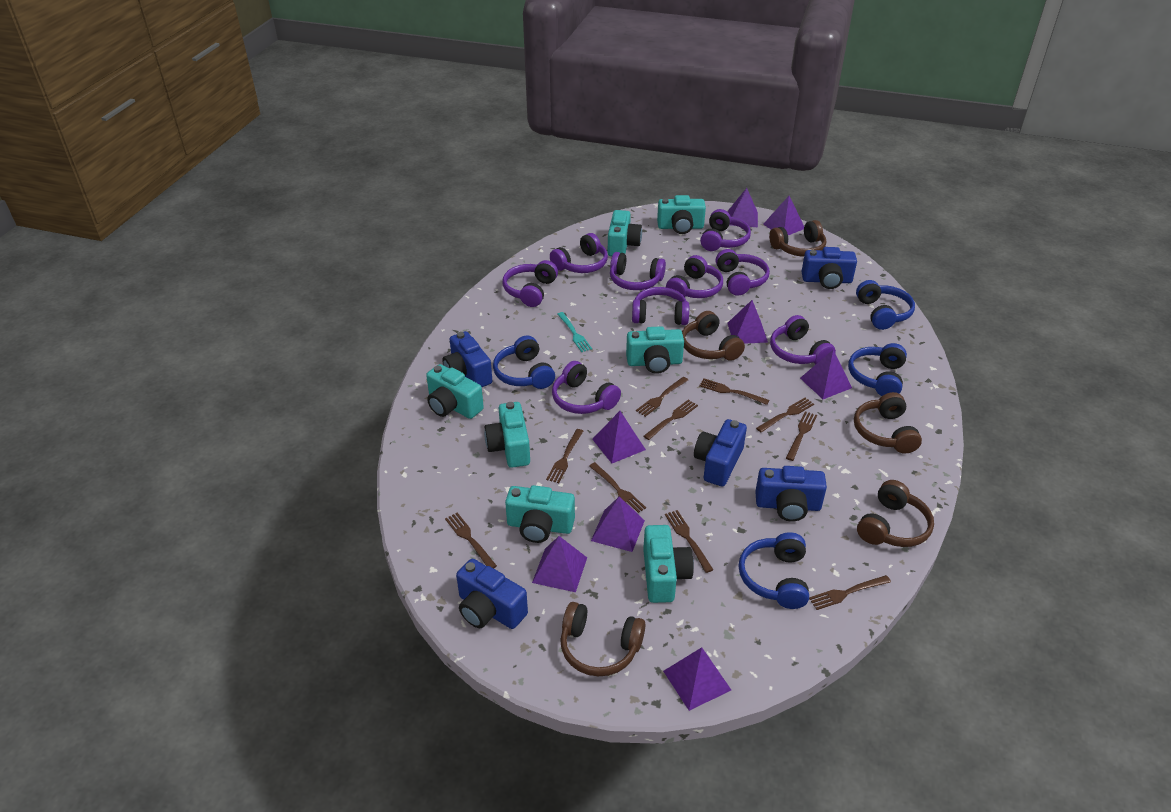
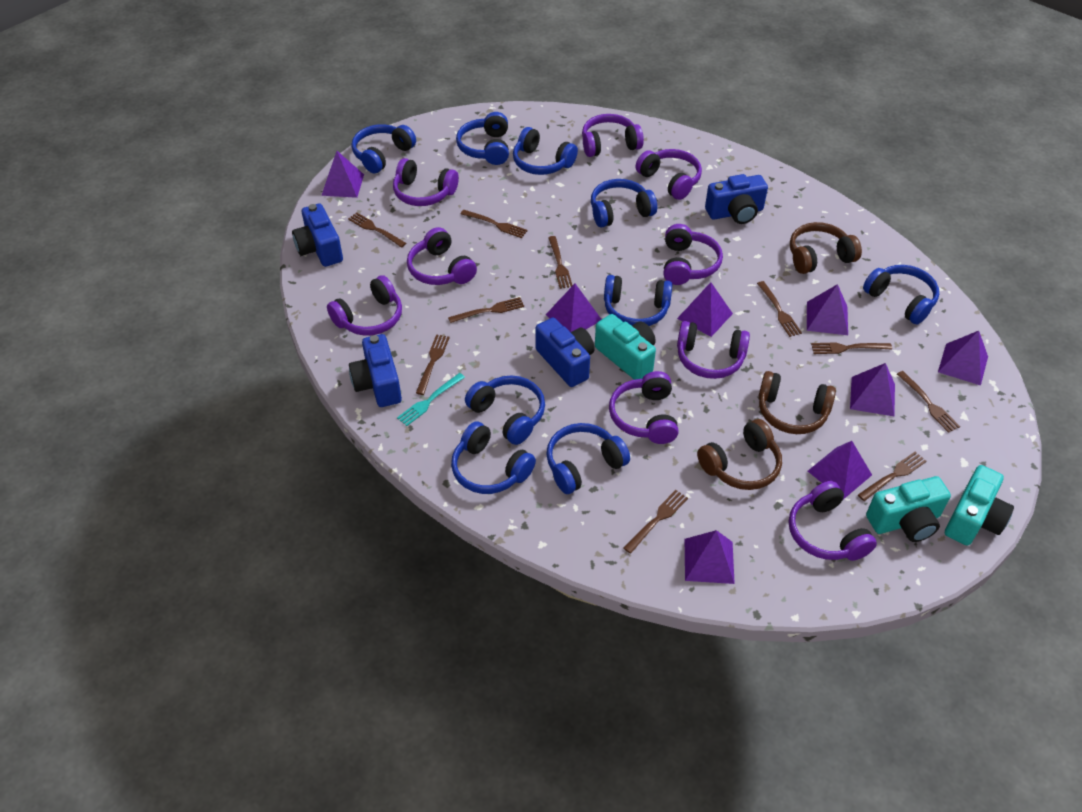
blue camera: 5 -> 4
blue headphones: 4 -> 9
brown headphones: 5 -> 3
turquoise camera: 7 -> 3

